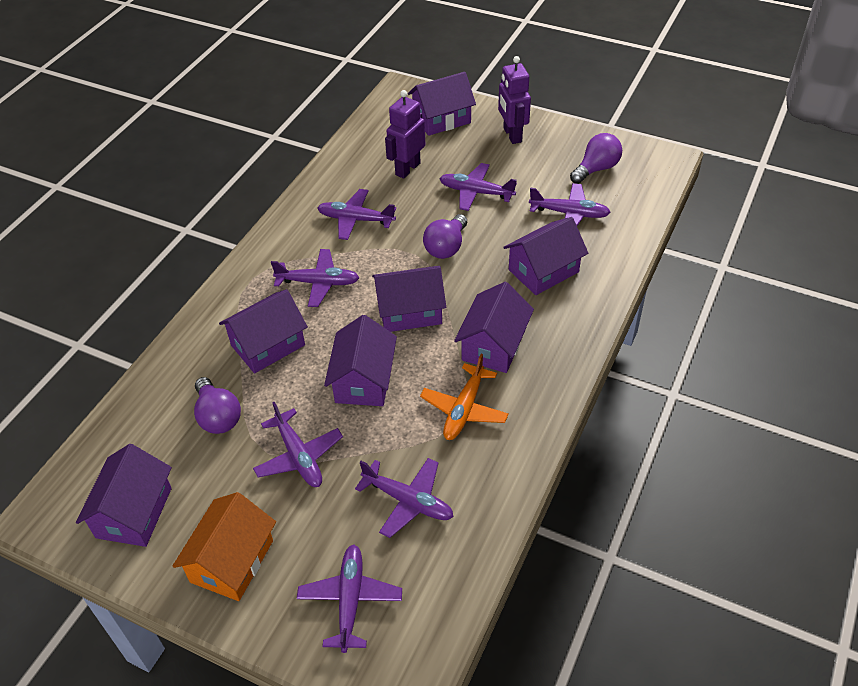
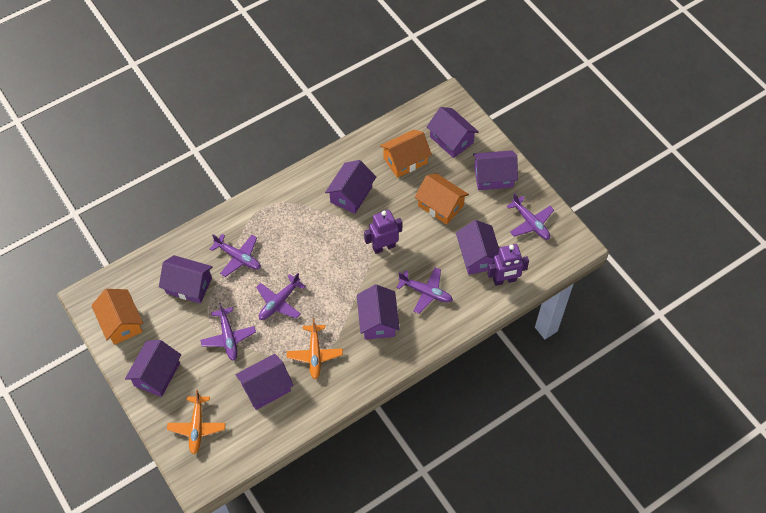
orange house: 1 -> 3
orange plane: 1 -> 2
purple house: 7 -> 8
purple light bulb: 3 -> 0
purple plane: 7 -> 5

